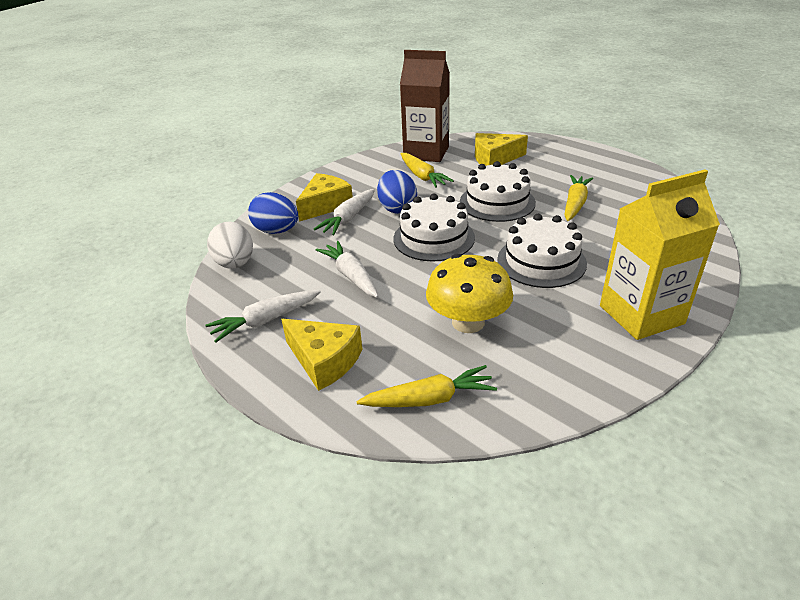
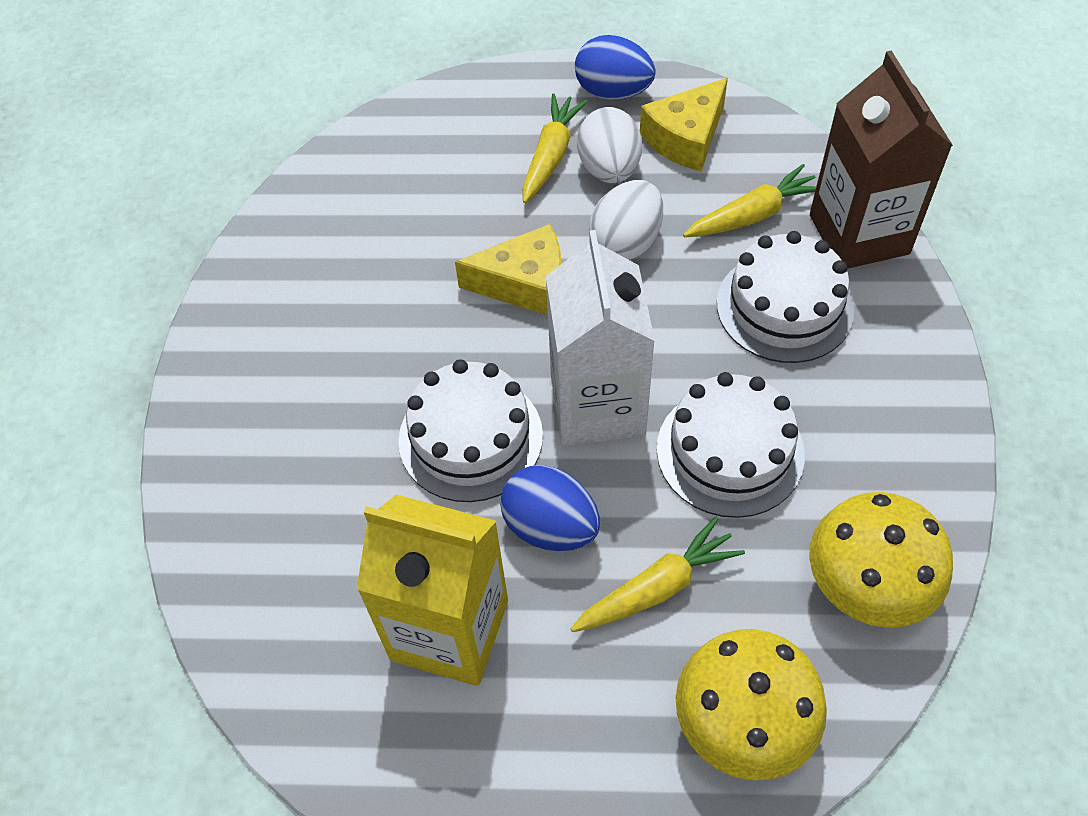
white carrot: 3 -> 0
white carton: 0 -> 1
white egg: 1 -> 2
yellow cheese: 3 -> 2
yellow mushroom: 1 -> 2

